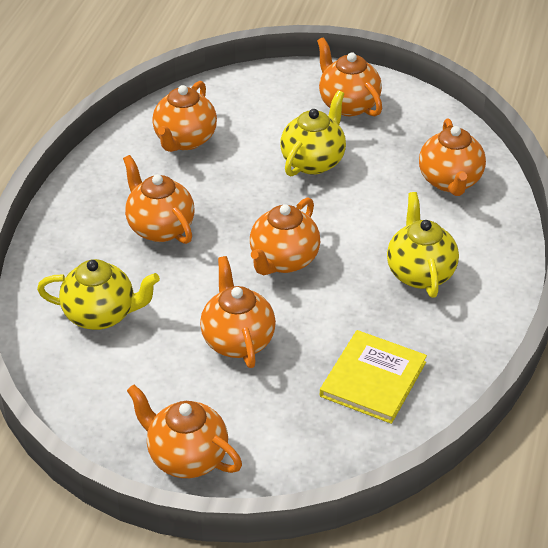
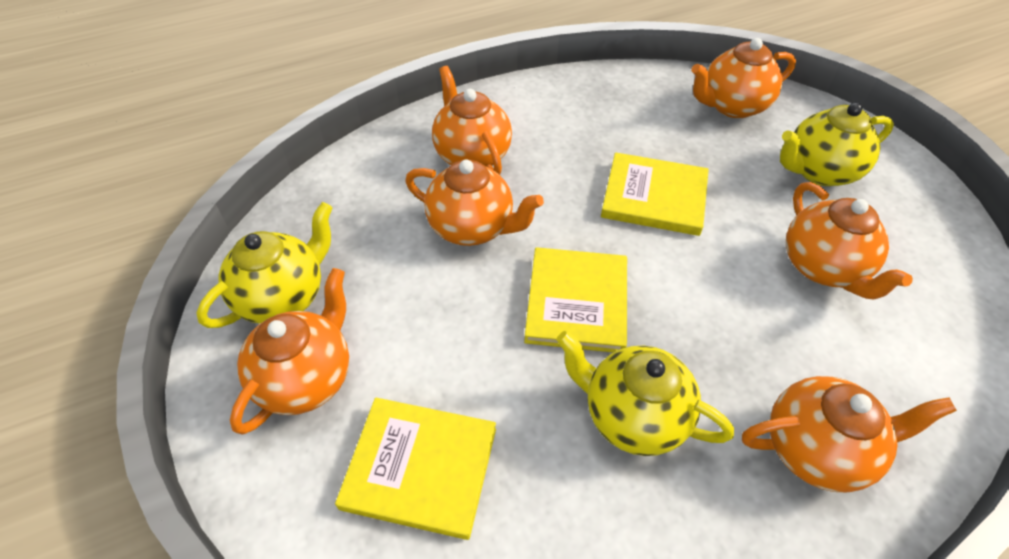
orange teapot: 7 -> 6
yellow book: 1 -> 3

